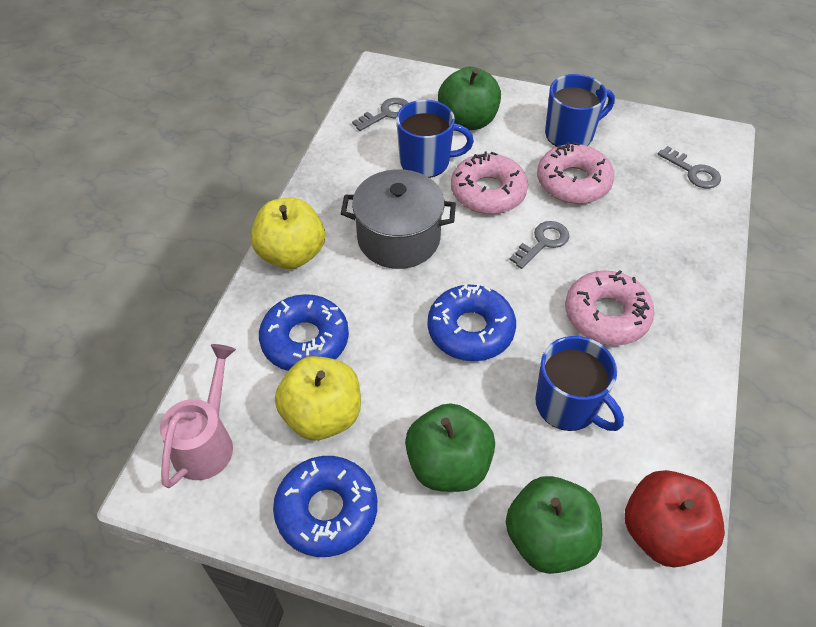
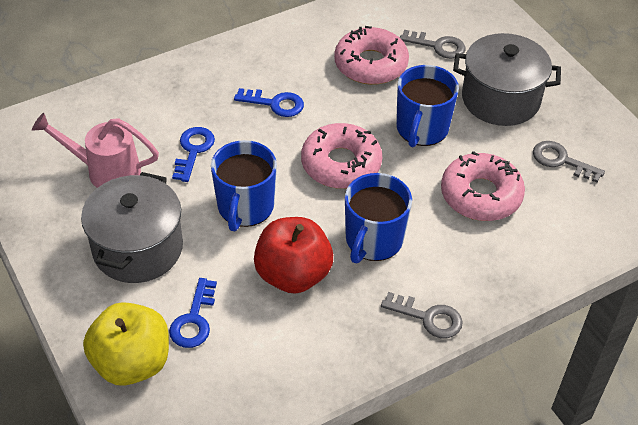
blue donut: 3 -> 0
blue key: 0 -> 3
green apple: 3 -> 0
grey pot: 1 -> 2
yellow apple: 2 -> 1

